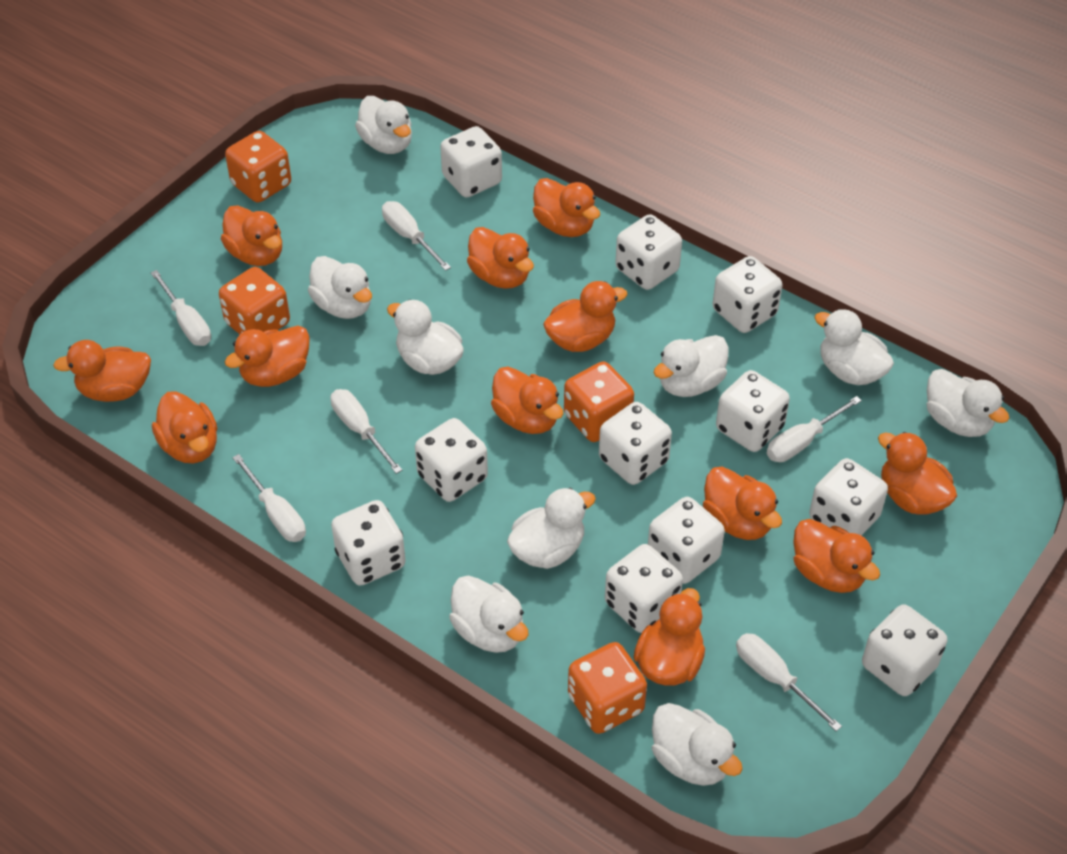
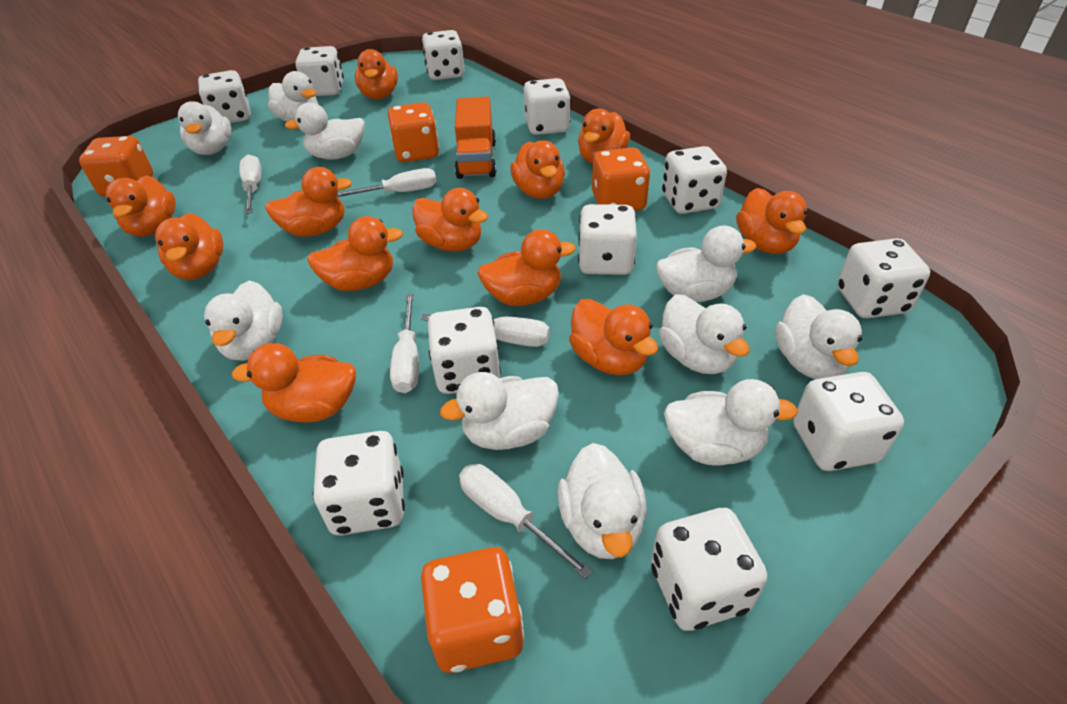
orange truck: 0 -> 1
white duck: 9 -> 10
white screwdriver: 6 -> 5

